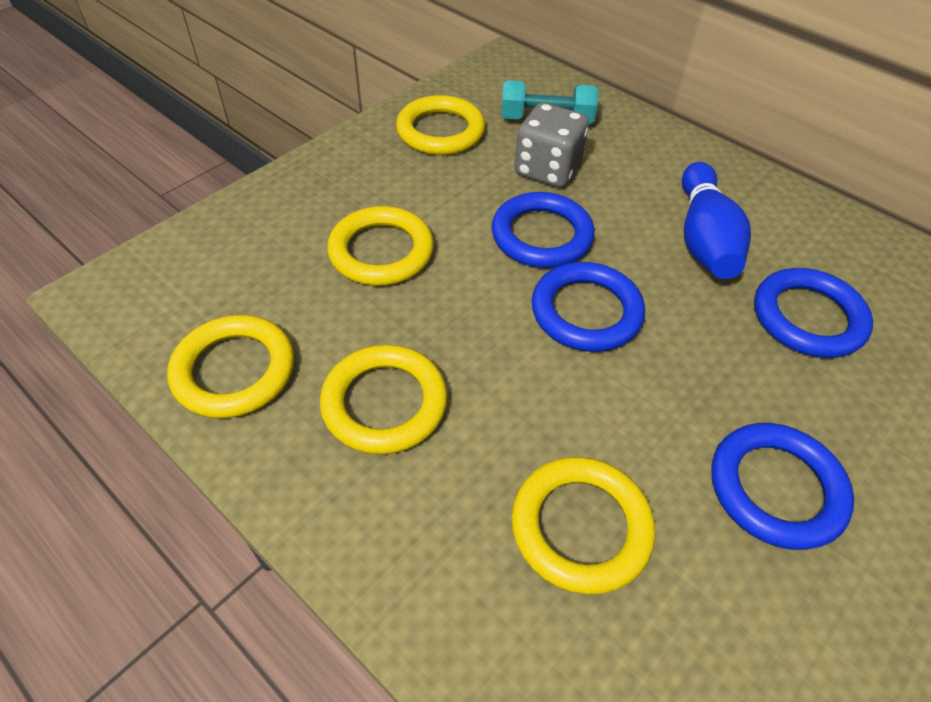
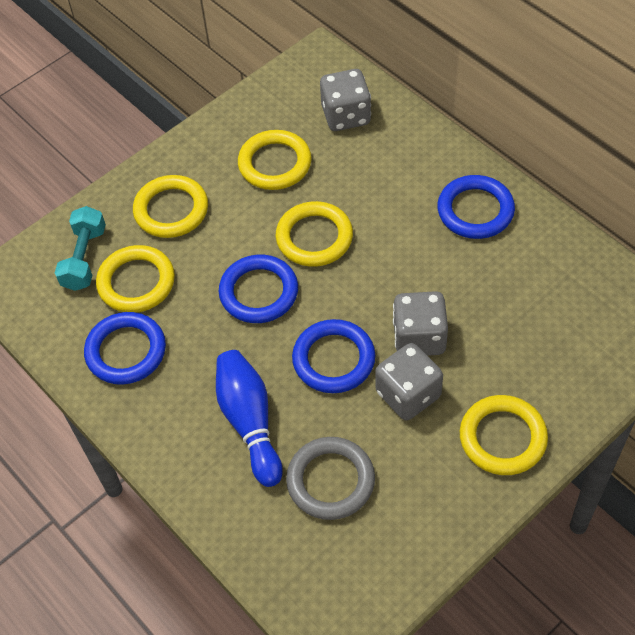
grey dice: 1 -> 3
grey ring: 0 -> 1

